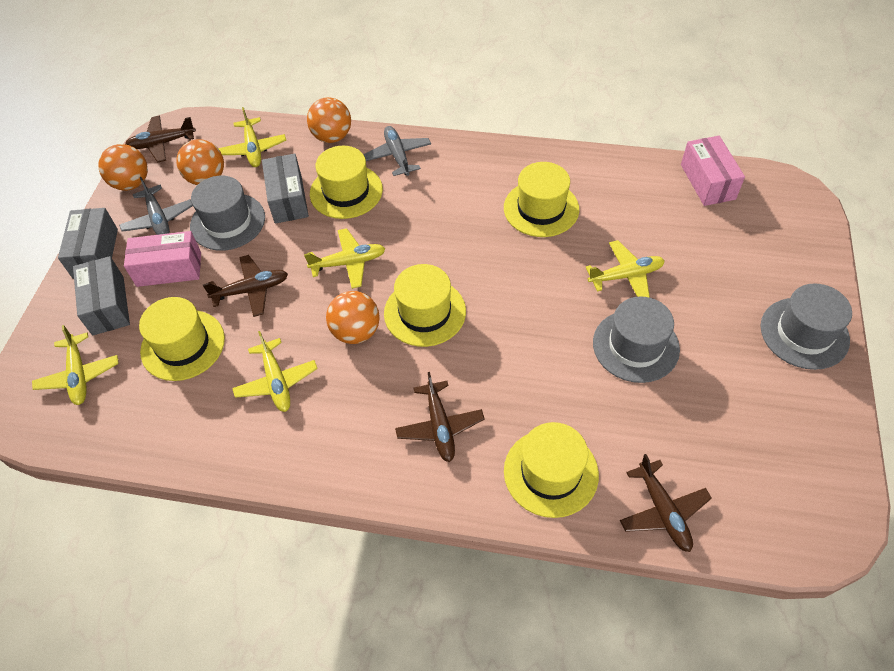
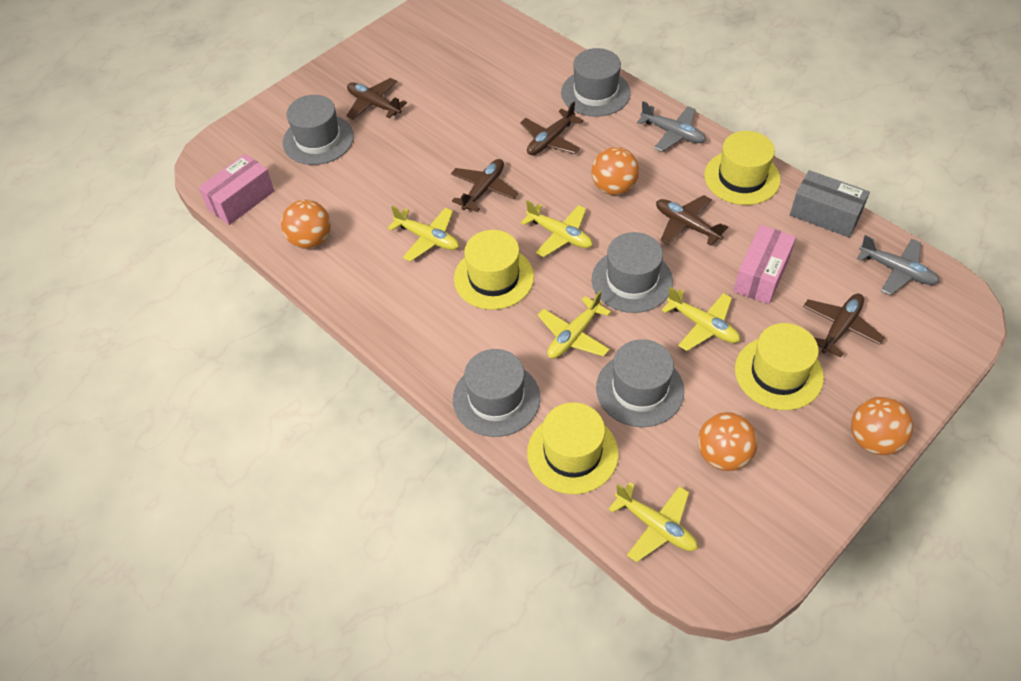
brown plane: 4 -> 5
grey box: 3 -> 1
grey hat: 3 -> 5
yellow hat: 5 -> 4

